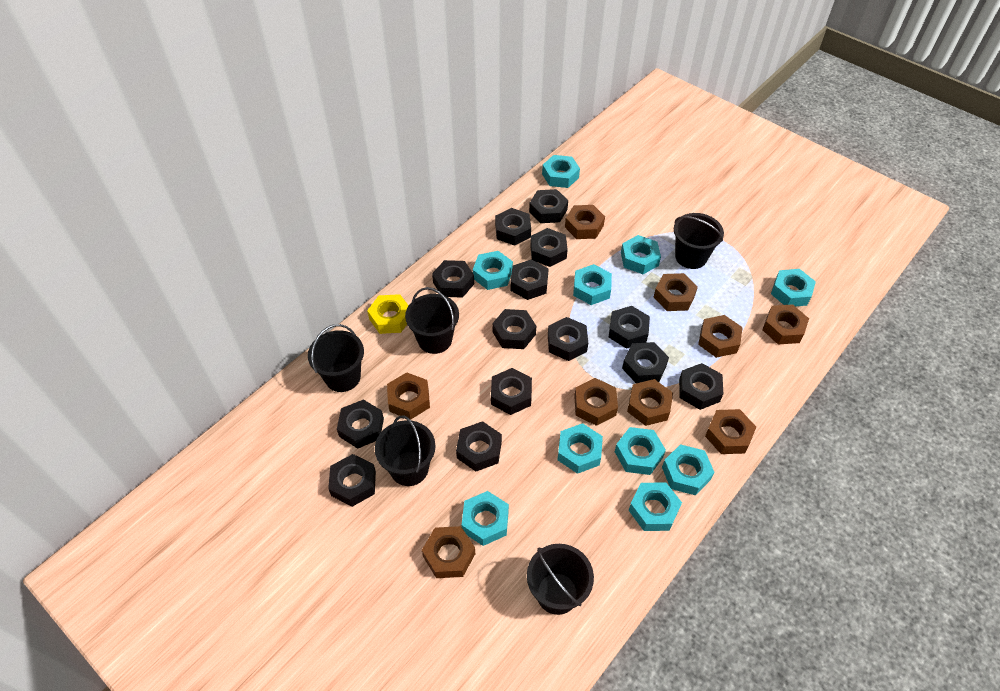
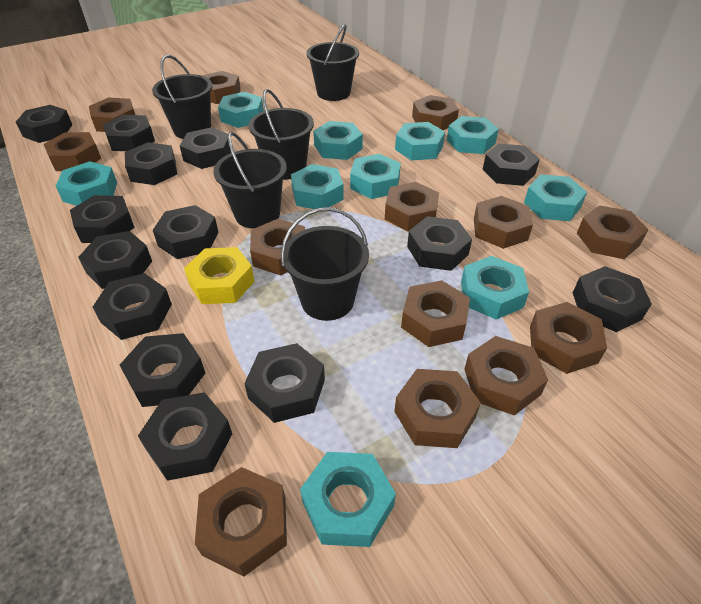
brown nut: 9 -> 13

